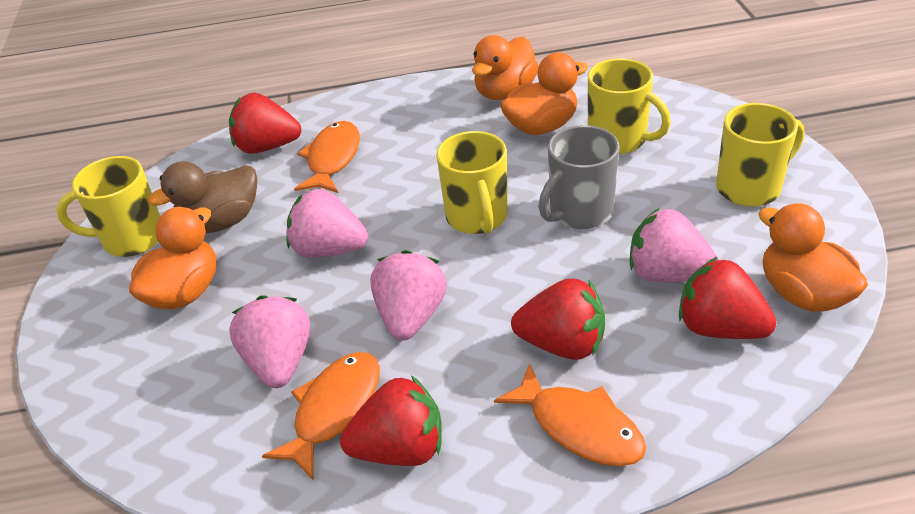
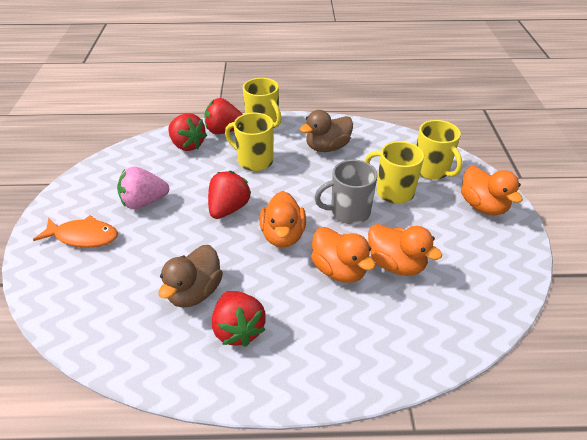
brown duck: 1 -> 2
orange fish: 3 -> 1
pink strawberry: 4 -> 1

